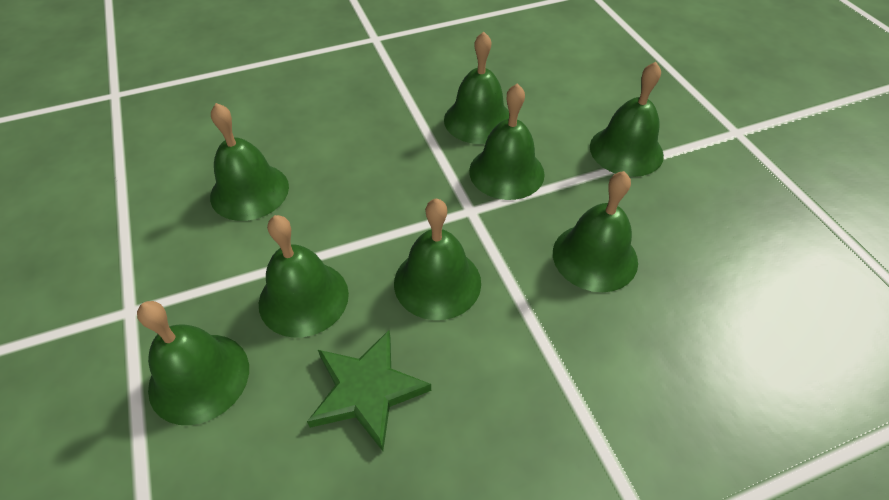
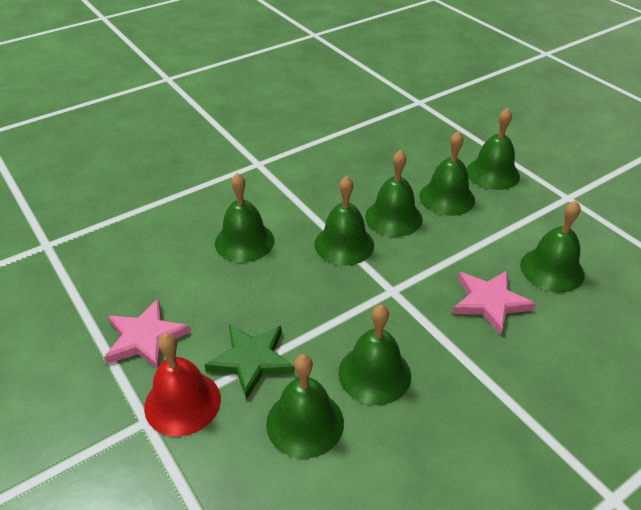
pink star: 0 -> 2
red bell: 0 -> 1

